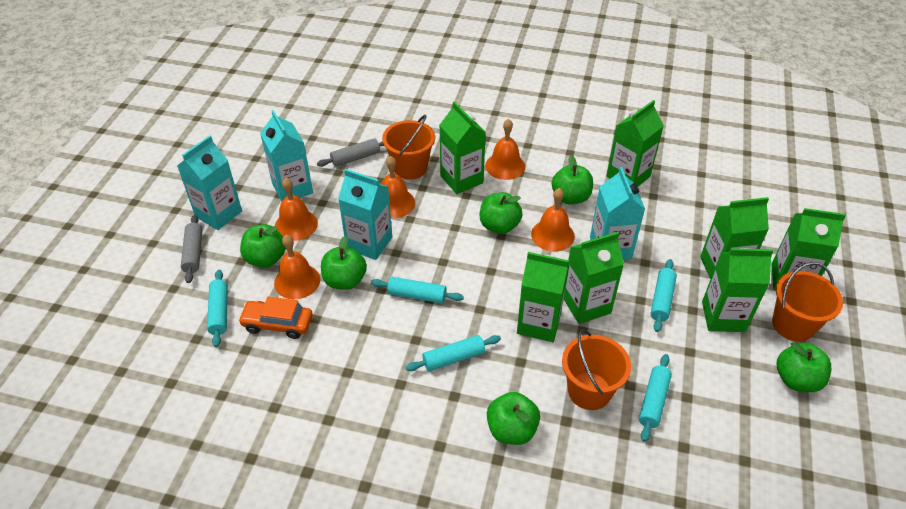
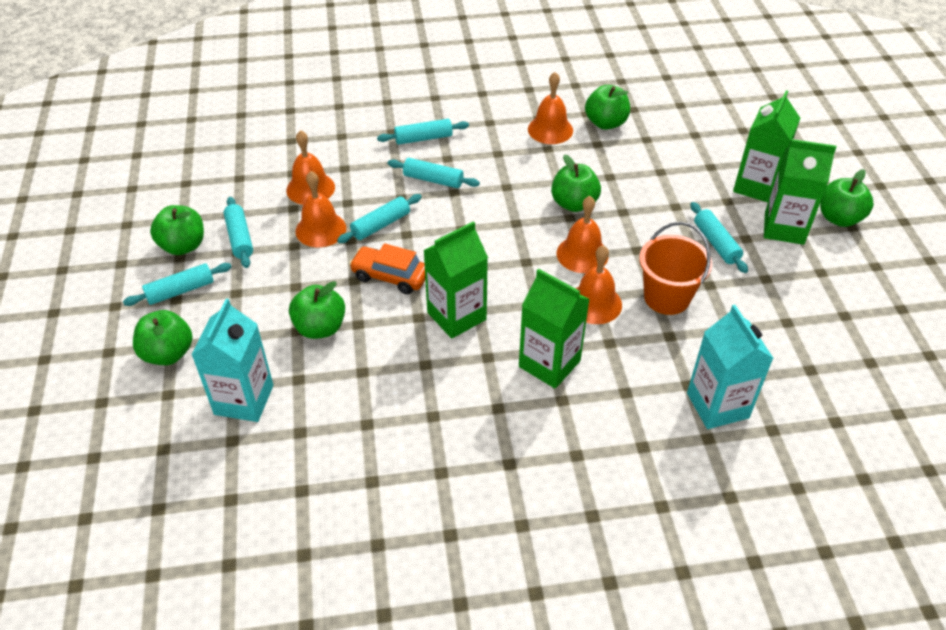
green carton: 7 -> 4
grey rolling pin: 2 -> 0
orange bucket: 3 -> 1
turquoise carton: 4 -> 2
turquoise rolling pin: 5 -> 6

